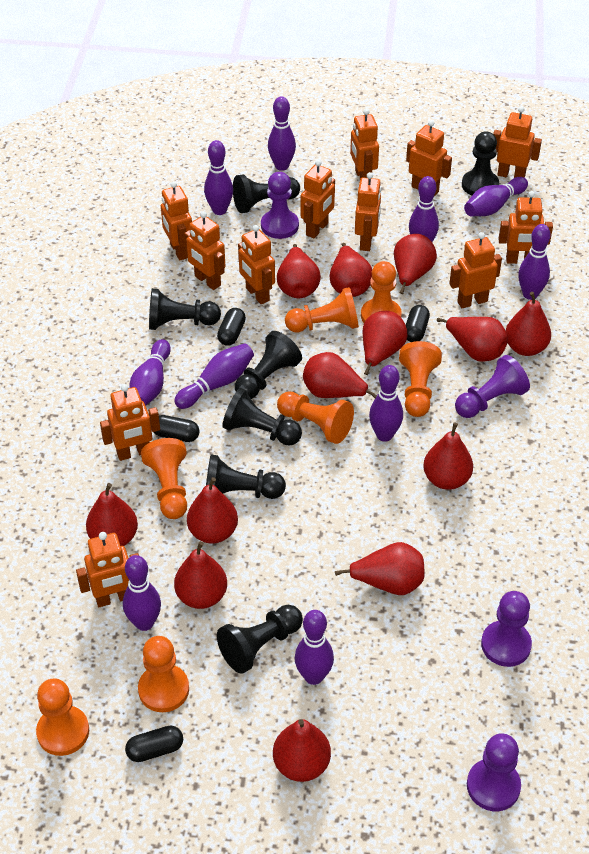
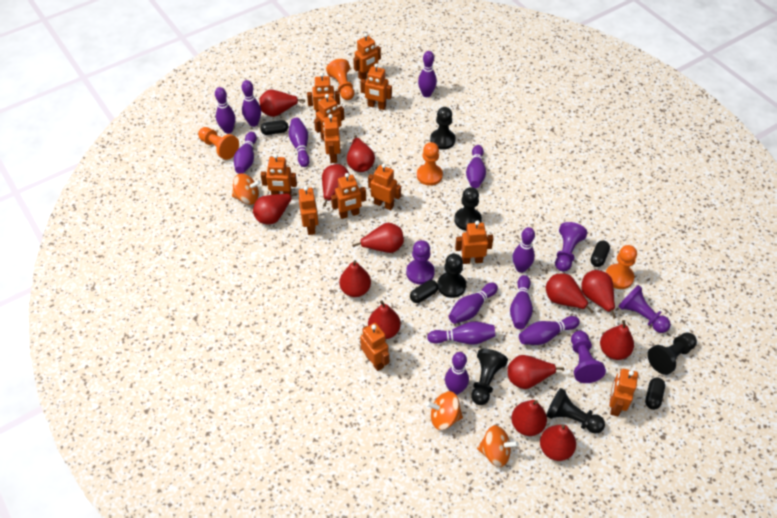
black pawn: 7 -> 6
orange pawn: 7 -> 4
orange spinning top: 0 -> 3
purple bowling pin: 10 -> 12

